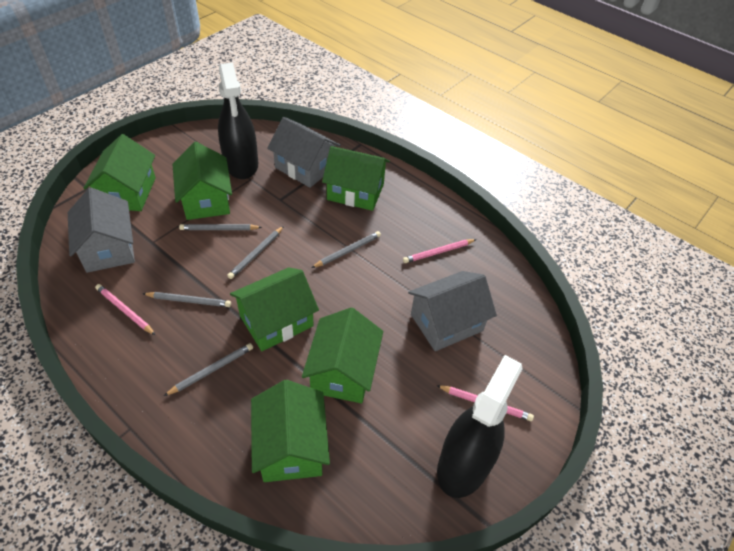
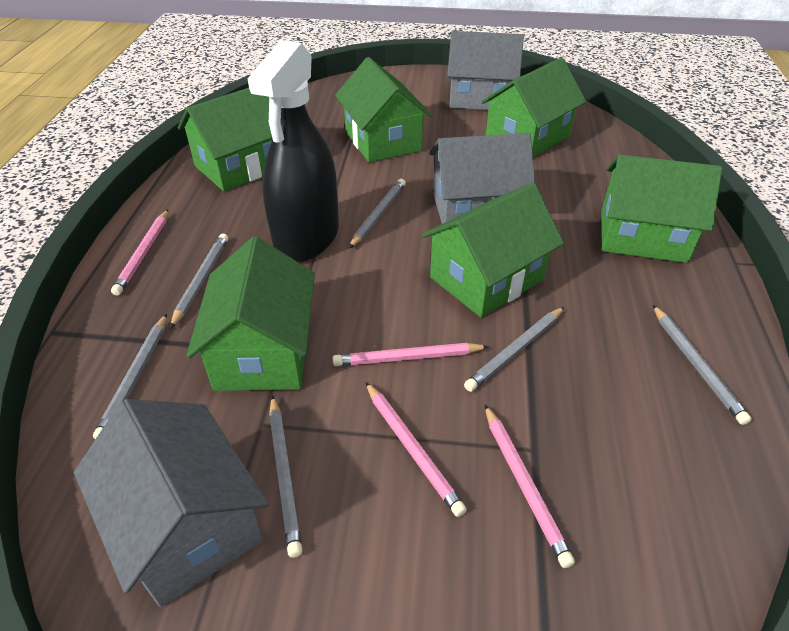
black spray bottle: 2 -> 1
grey pencil: 5 -> 6
pink pencil: 3 -> 4

